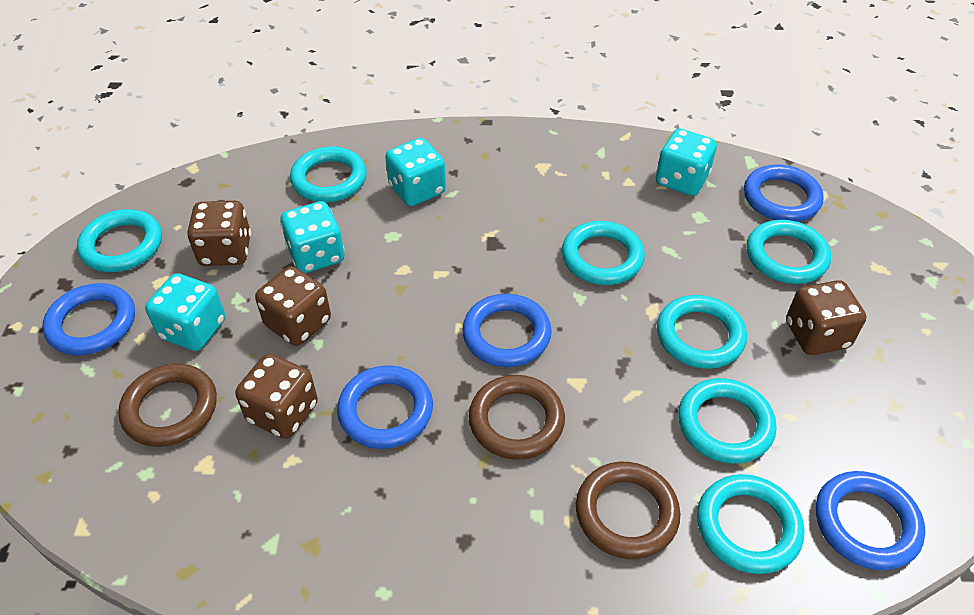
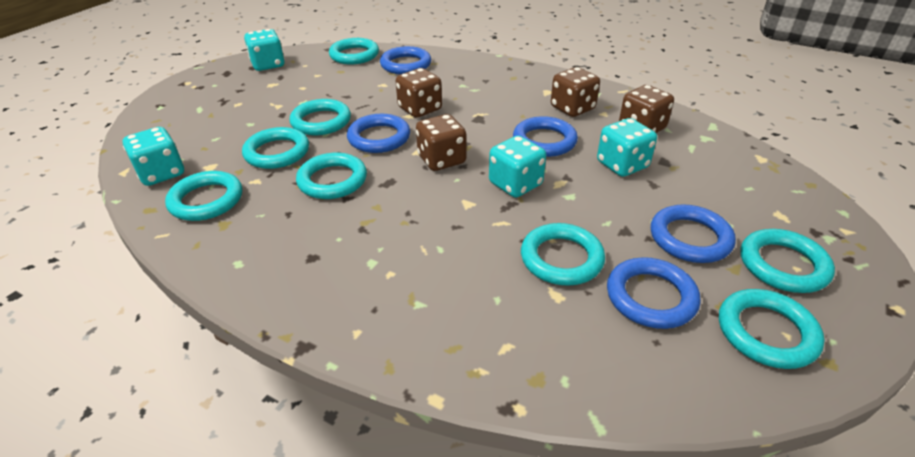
brown ring: 3 -> 0
turquoise ring: 7 -> 8

